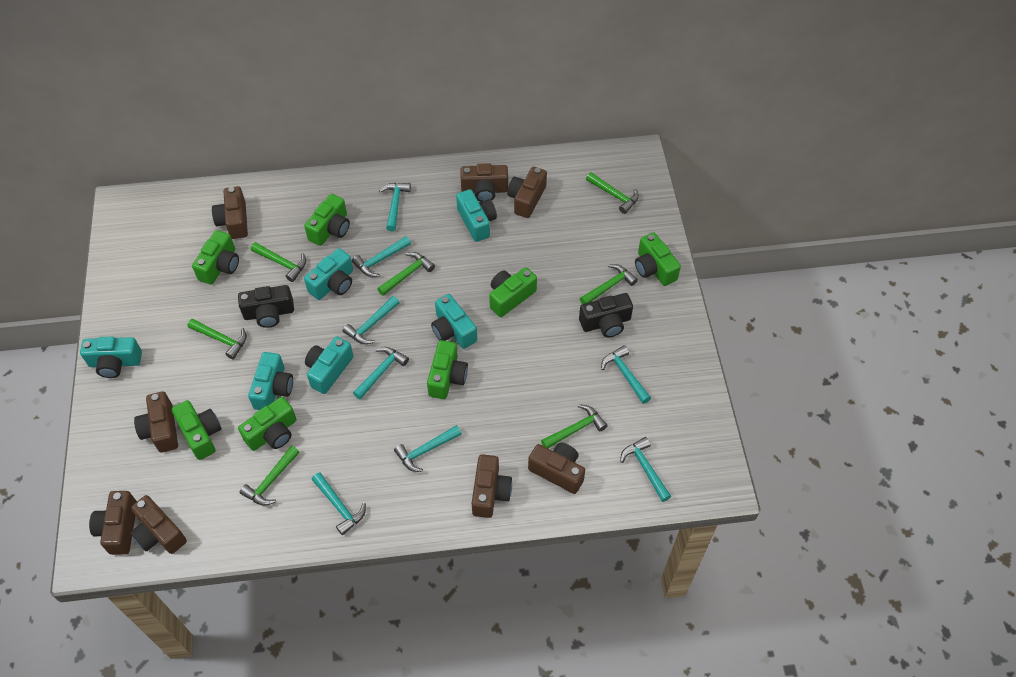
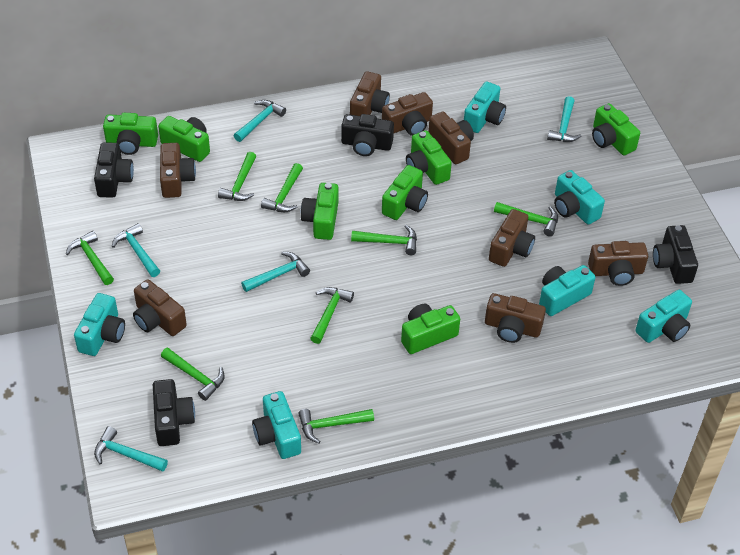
black camera: 2 -> 4
green hammer: 7 -> 8
turquoise hammer: 8 -> 5

